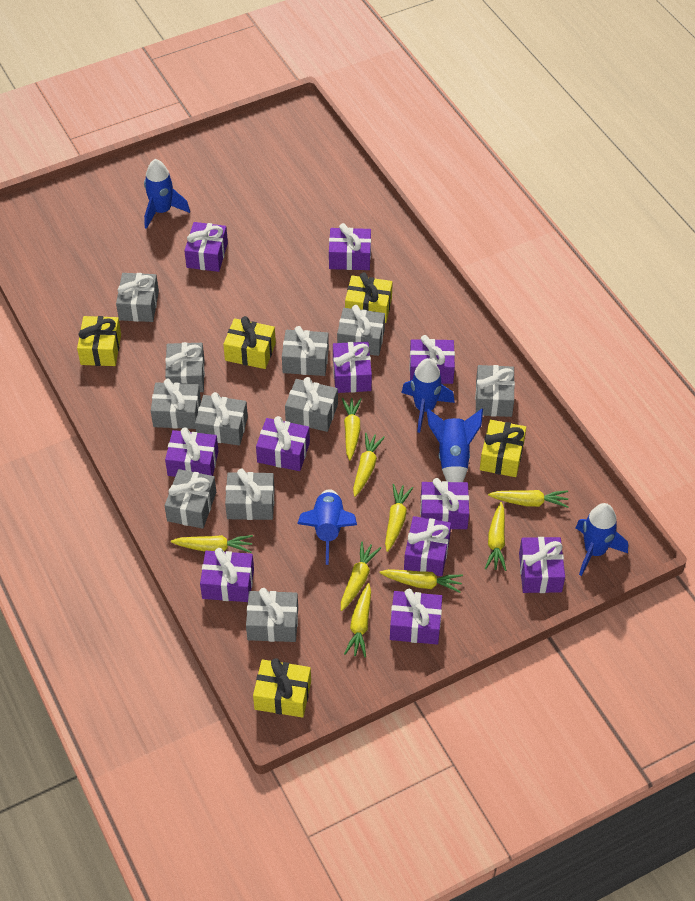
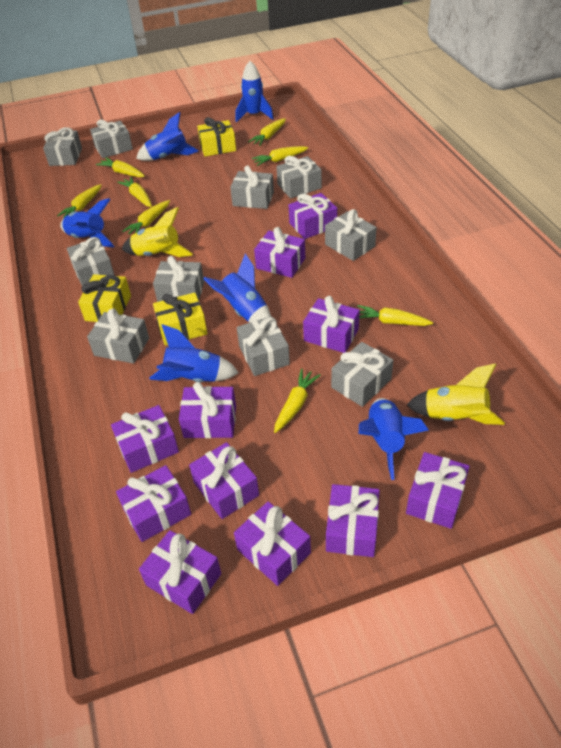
blue rocket: 5 -> 6
grey gift: 11 -> 10
yellow carrot: 9 -> 8
yellow gift: 5 -> 3
yellow rocket: 0 -> 2

